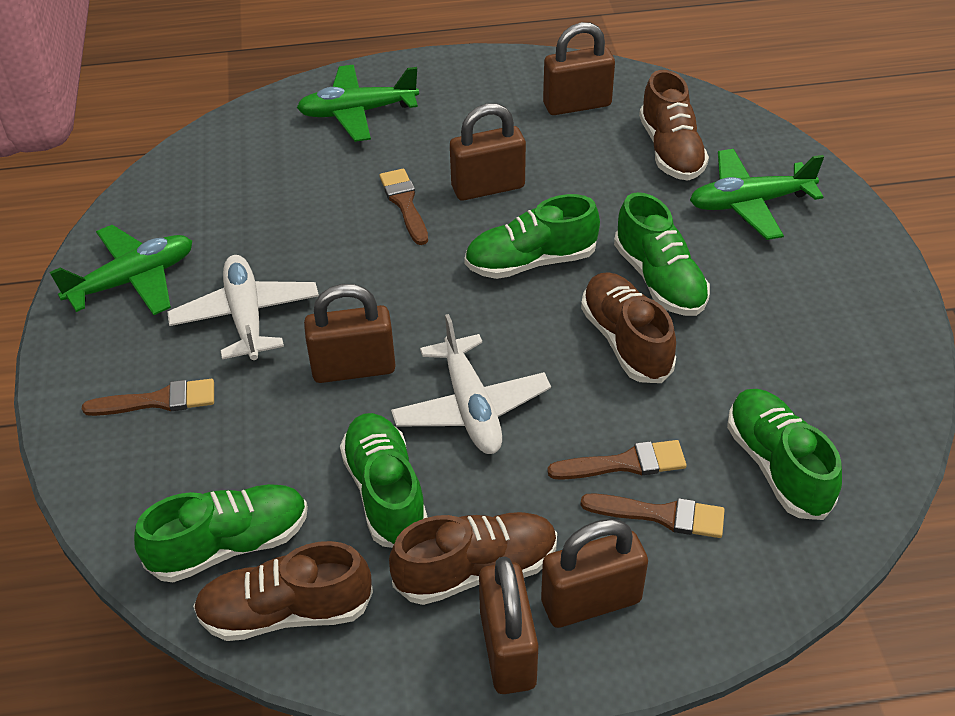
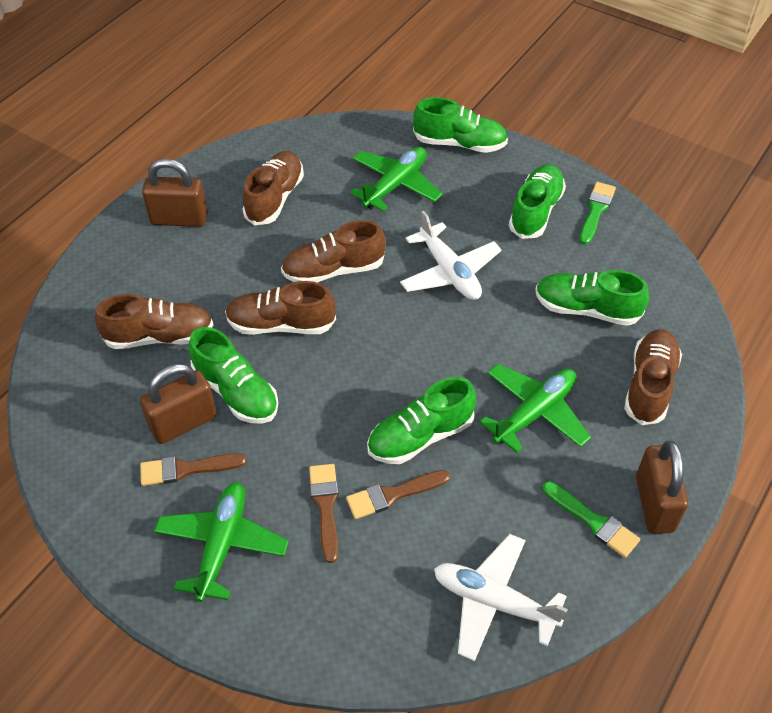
brown brush: 4 -> 3
brown padlock: 5 -> 3
brown shoe: 4 -> 5
green brush: 0 -> 2

